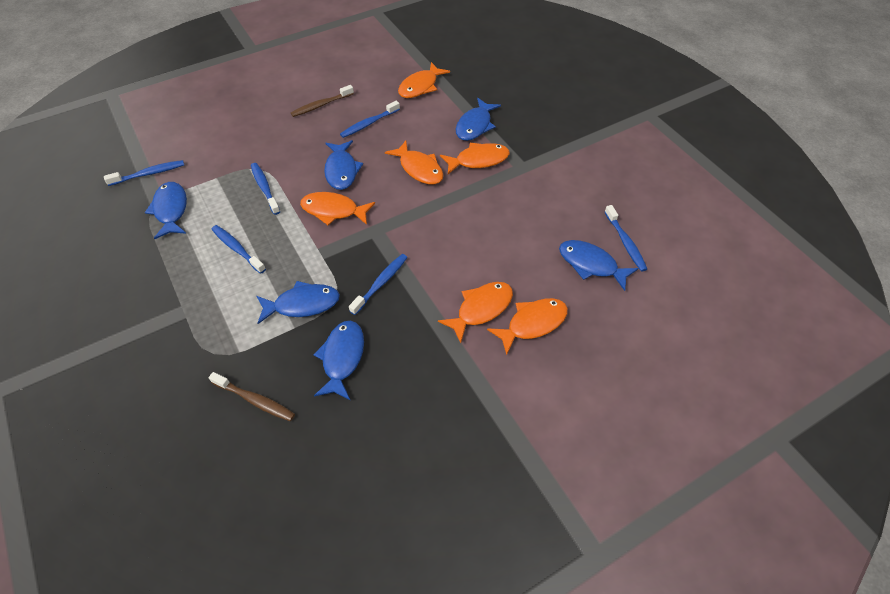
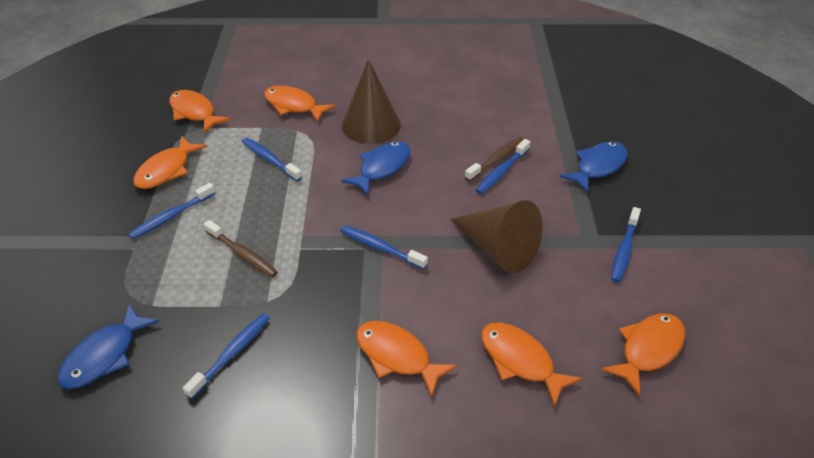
blue fish: 6 -> 3
brown cone: 0 -> 2

